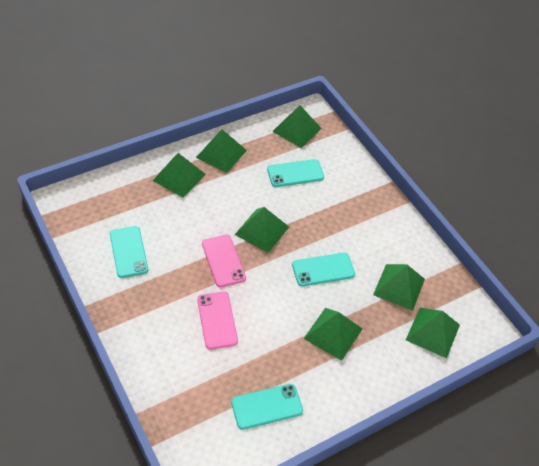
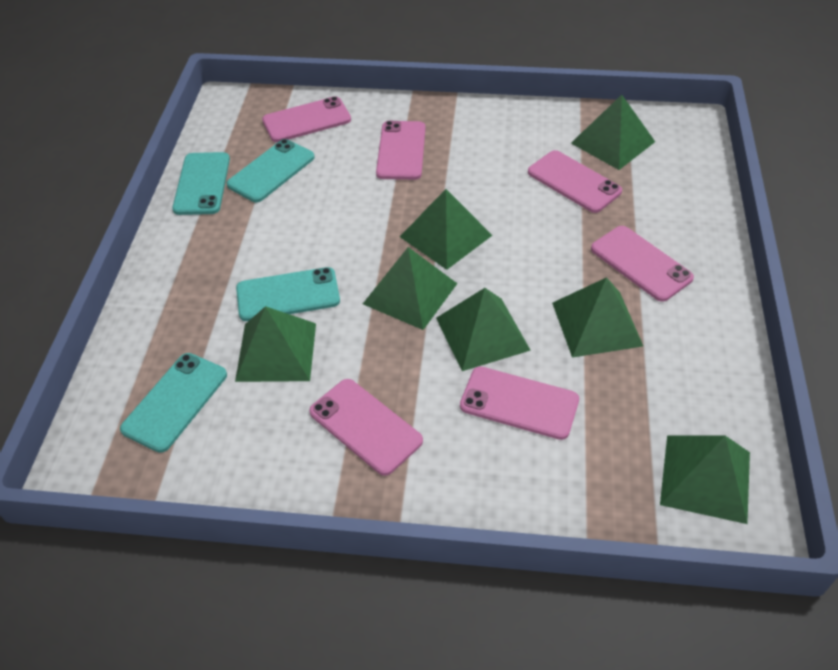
pink phone: 2 -> 6

